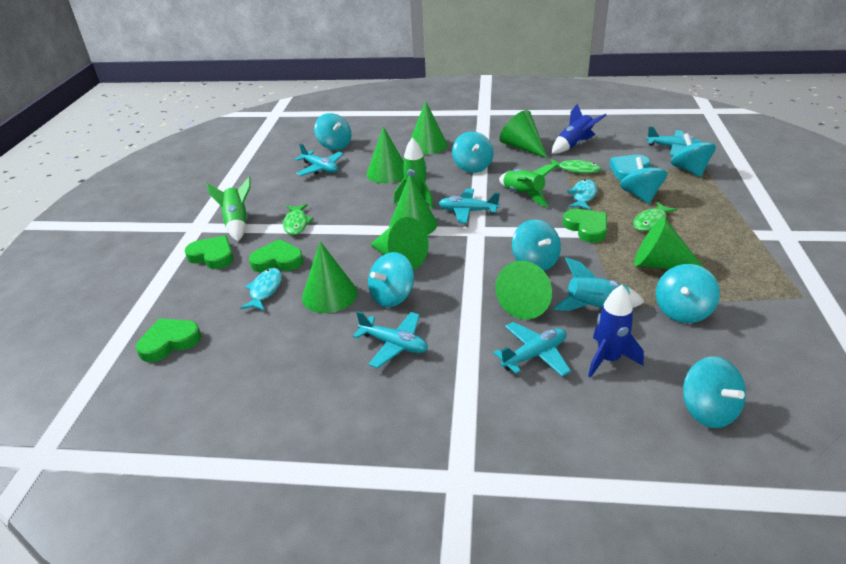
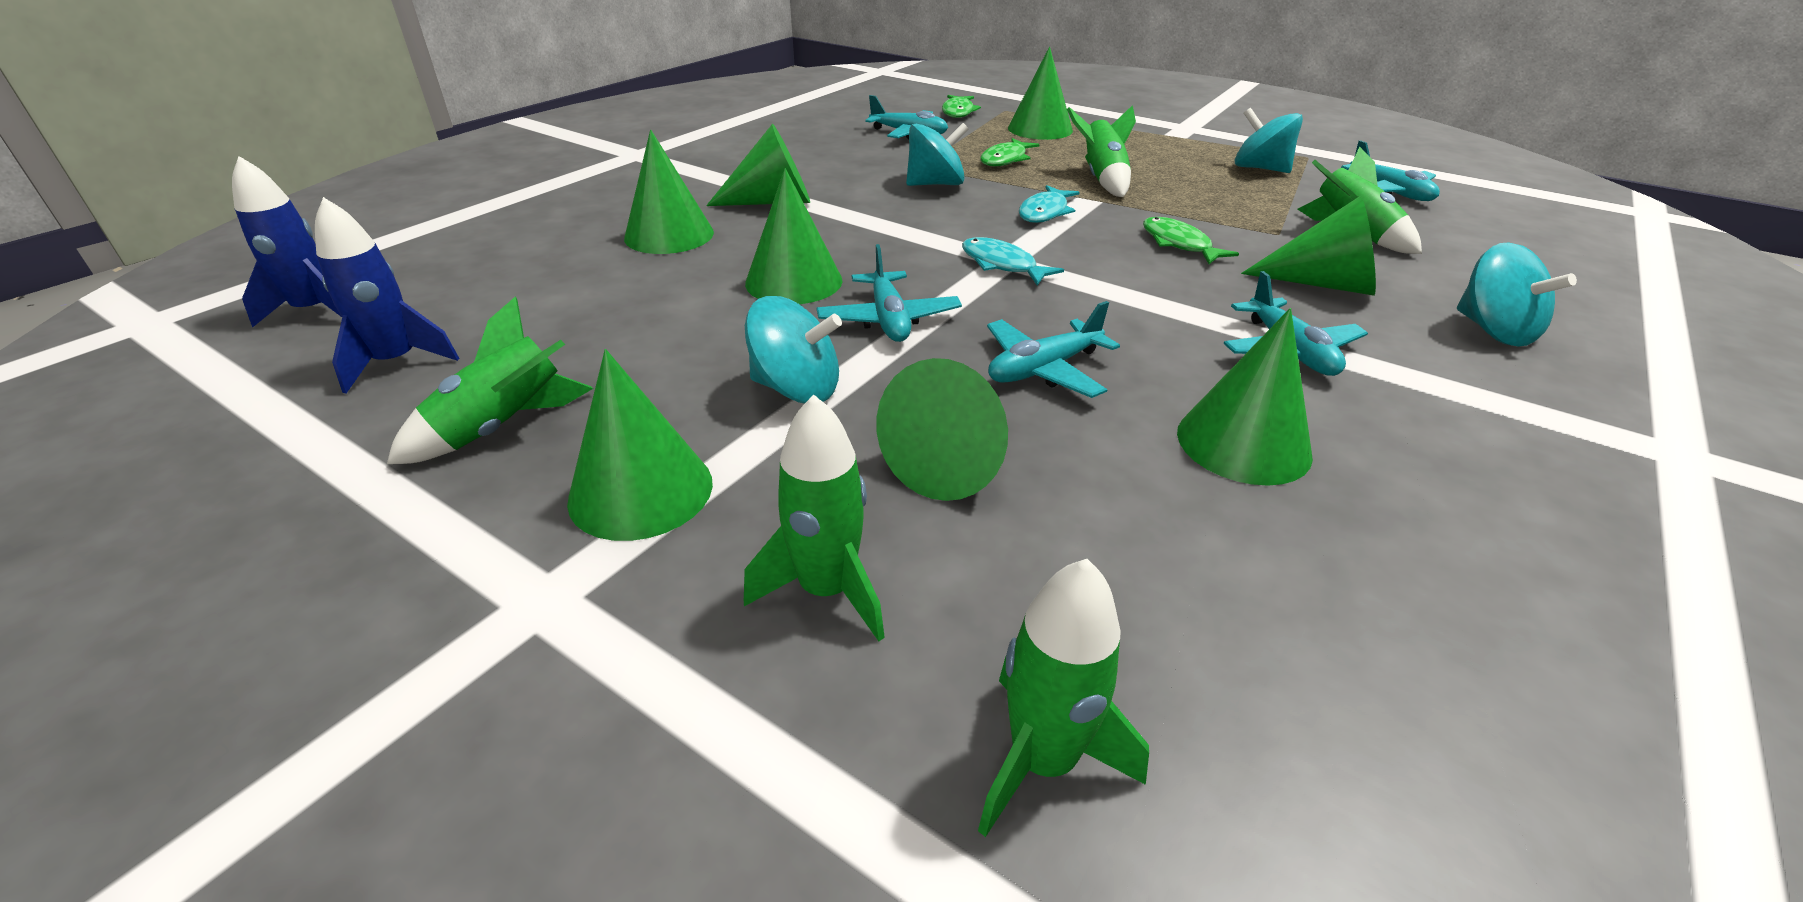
green heart: 4 -> 0
green rocket: 3 -> 5
turquoise heart: 1 -> 0
turquoise rocket: 1 -> 0
turquoise spinning top: 8 -> 4

